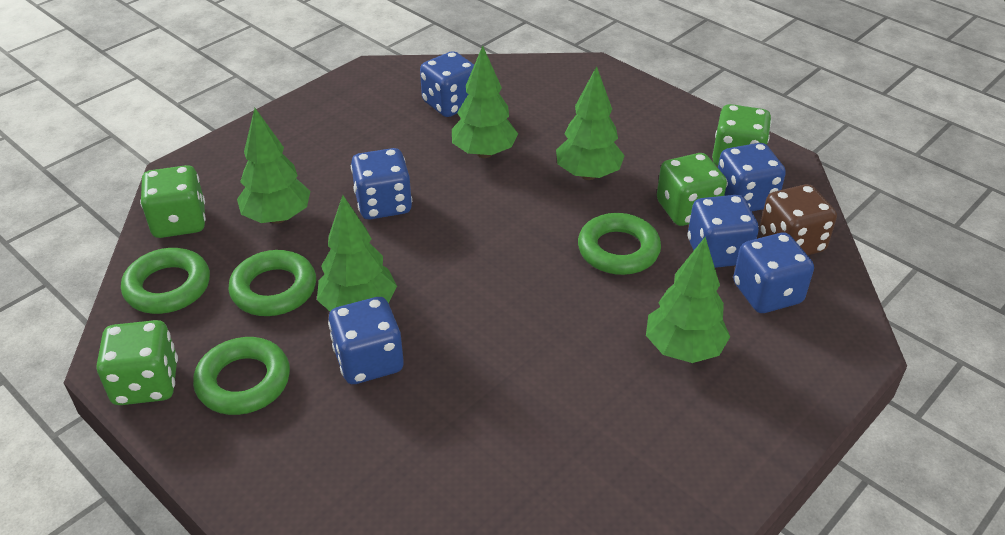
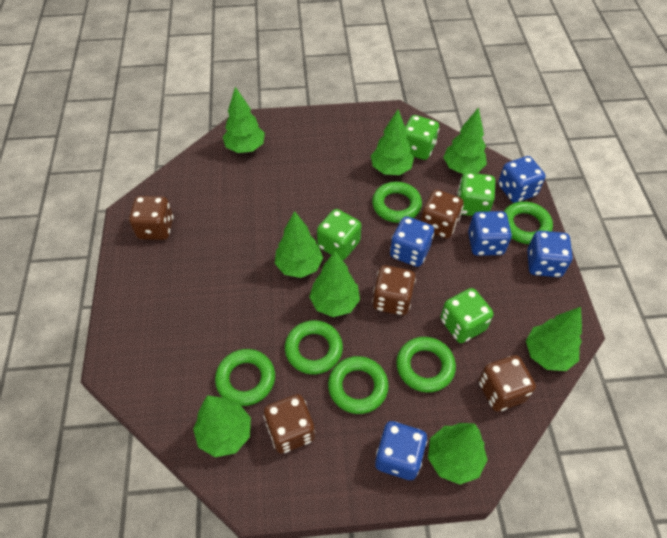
blue dice: 6 -> 5
brown dice: 1 -> 5
green ring: 4 -> 6
green tree: 5 -> 8

